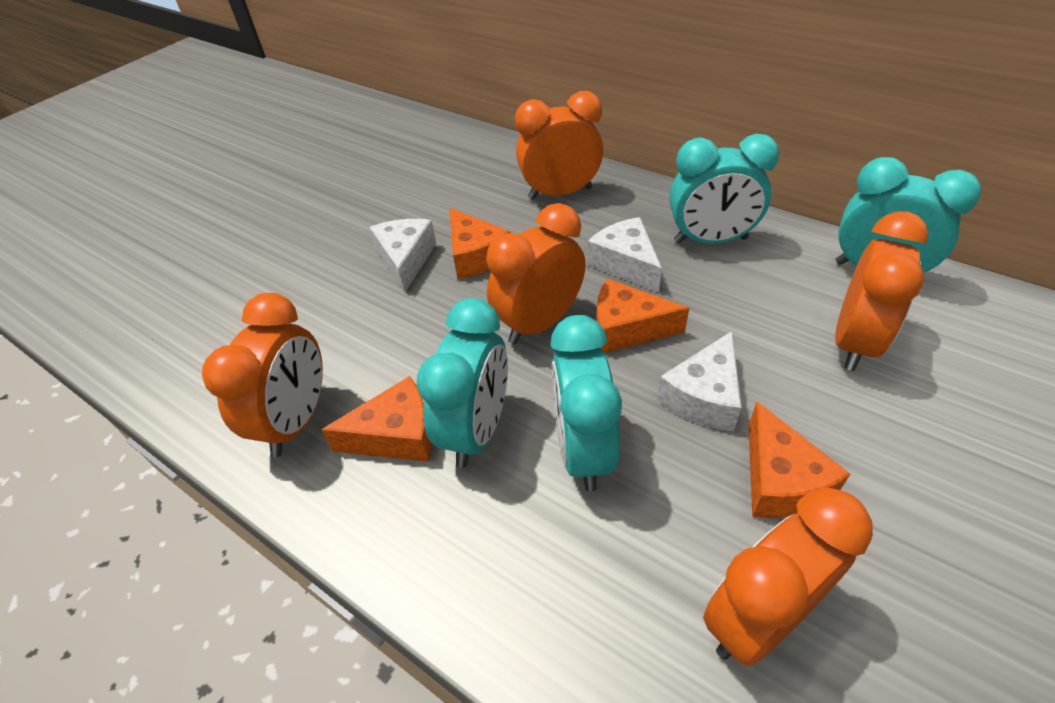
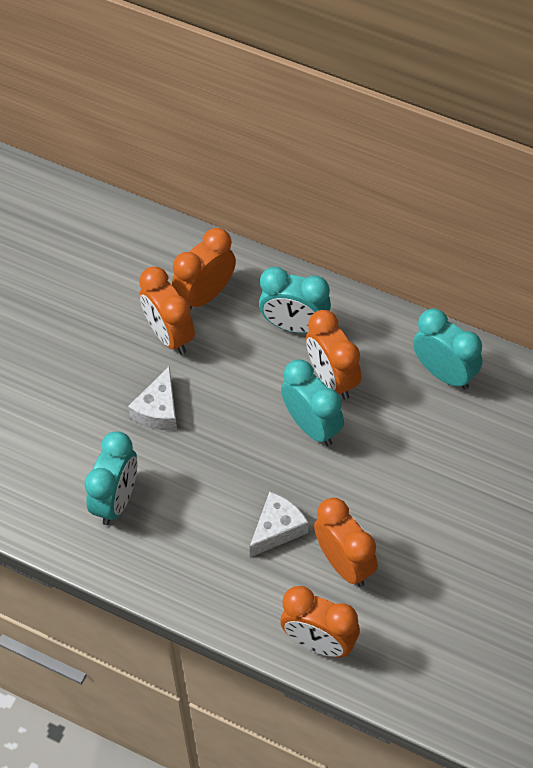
orange cheese: 4 -> 0
white cheese: 3 -> 2

